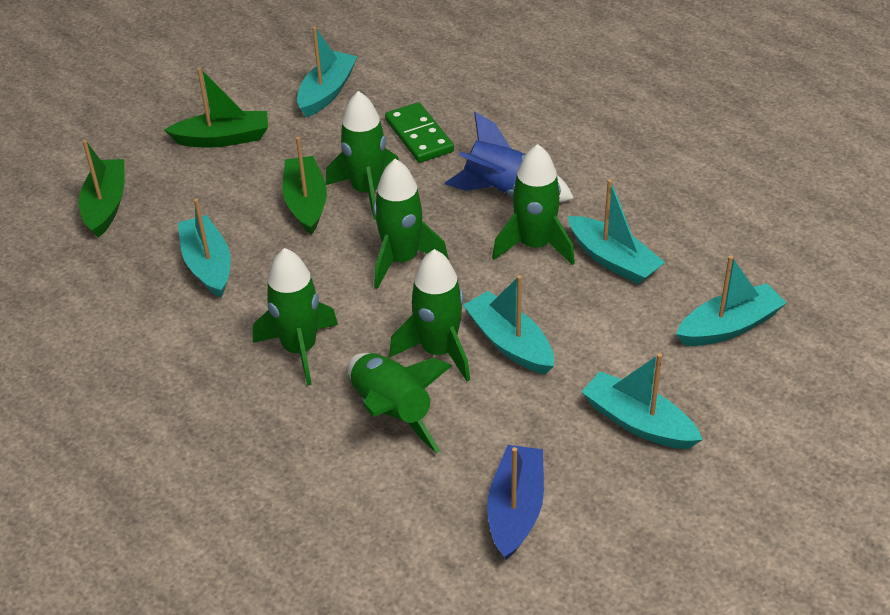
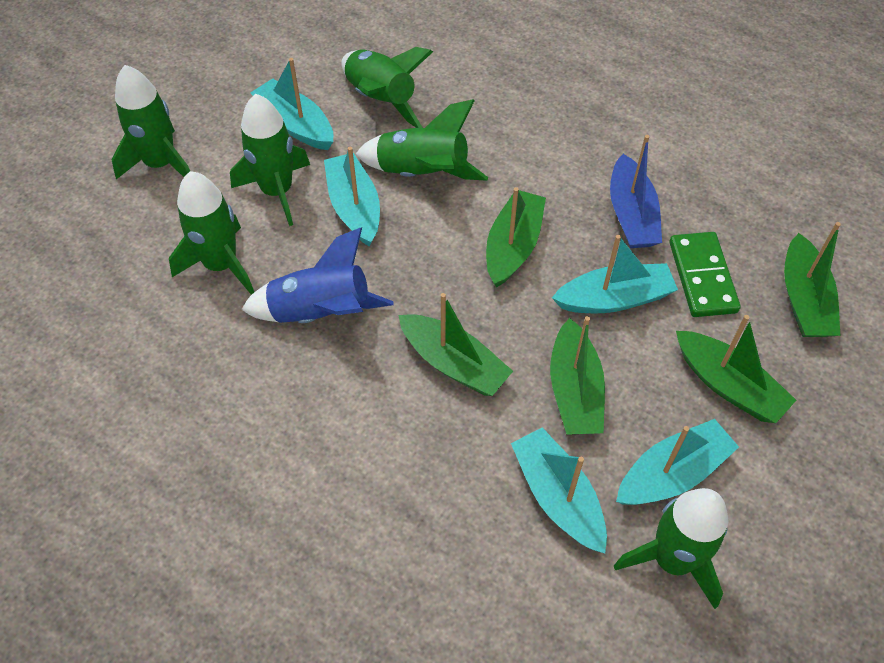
green boat: 3 -> 5
turquoise boat: 6 -> 5

